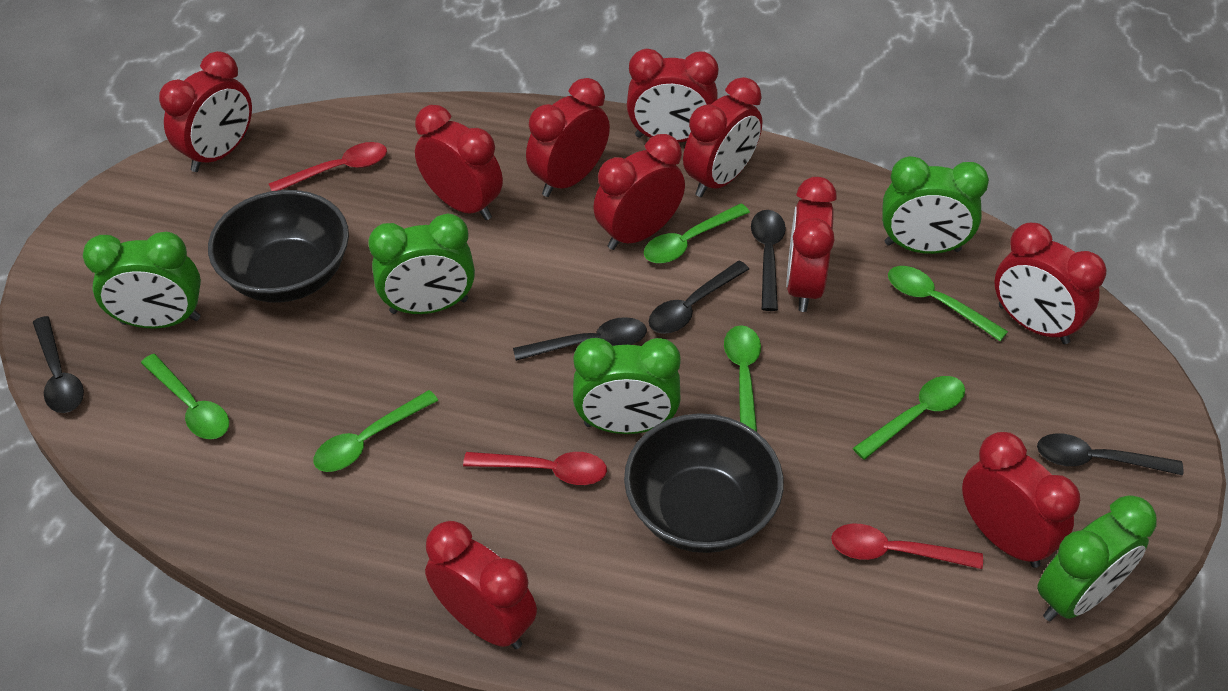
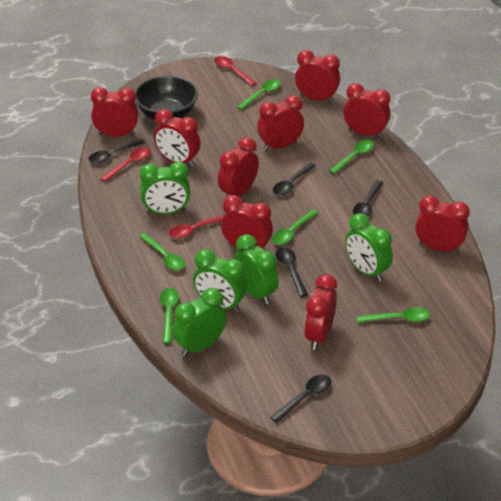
black bowl: 2 -> 1
red clock: 10 -> 9

